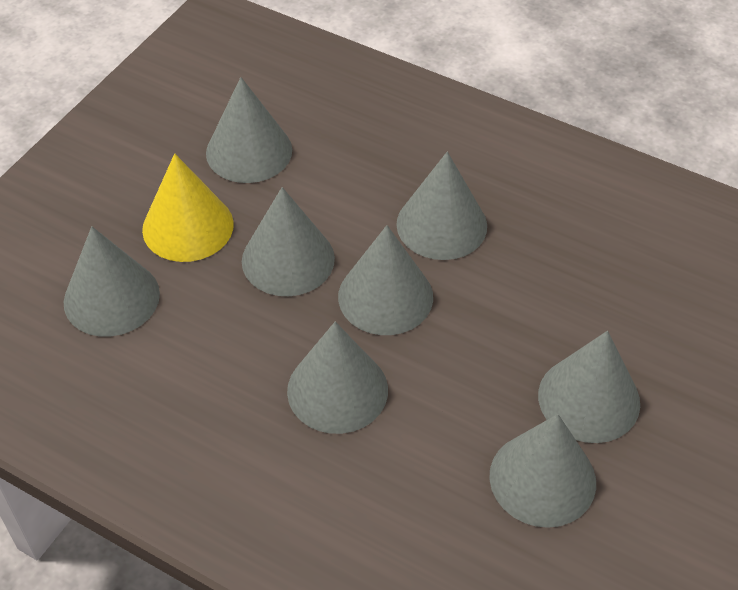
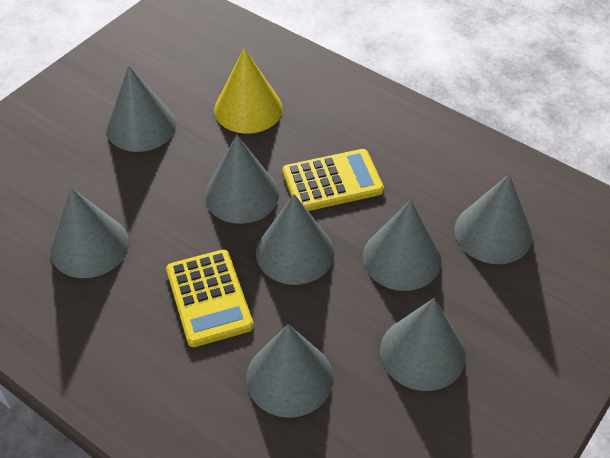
yellow calculator: 0 -> 2

